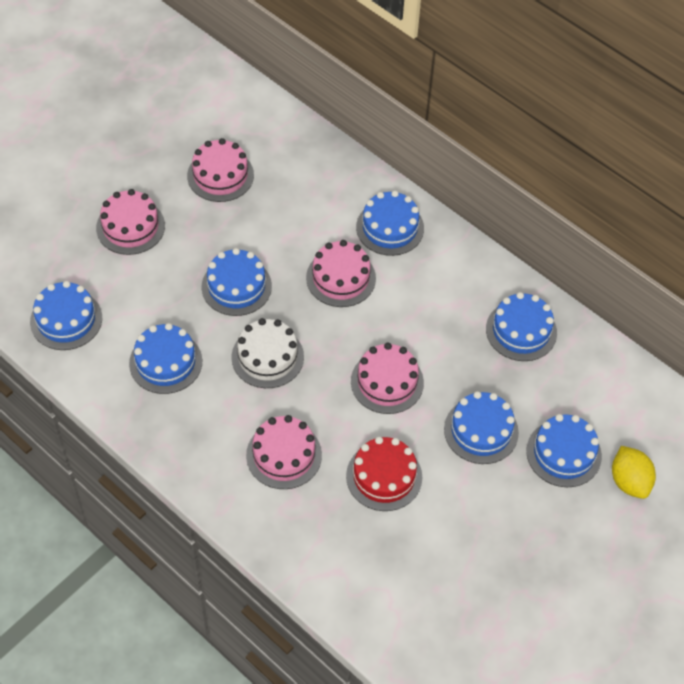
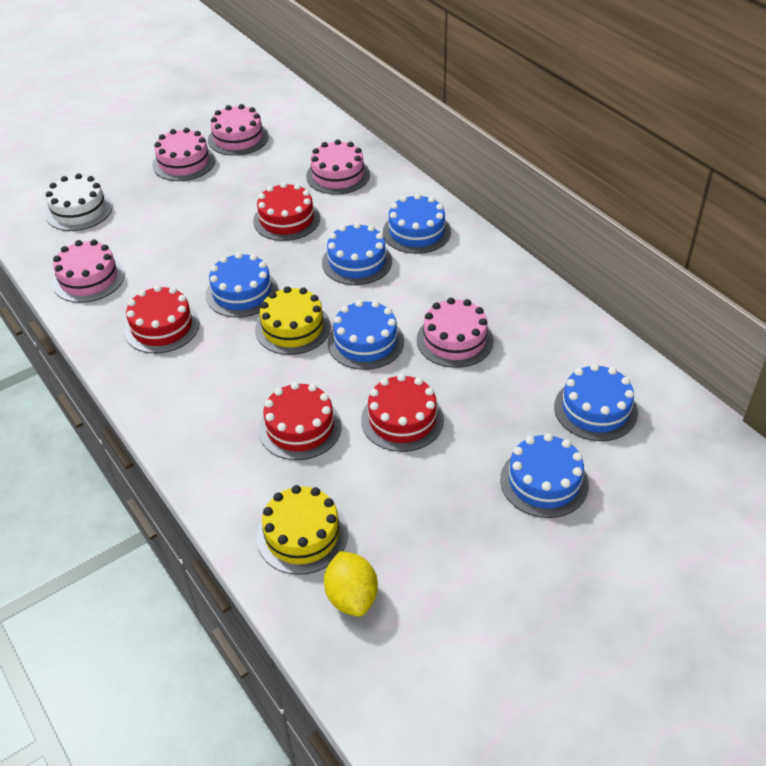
blue cake: 7 -> 6
red cake: 1 -> 4
yellow cake: 0 -> 2

